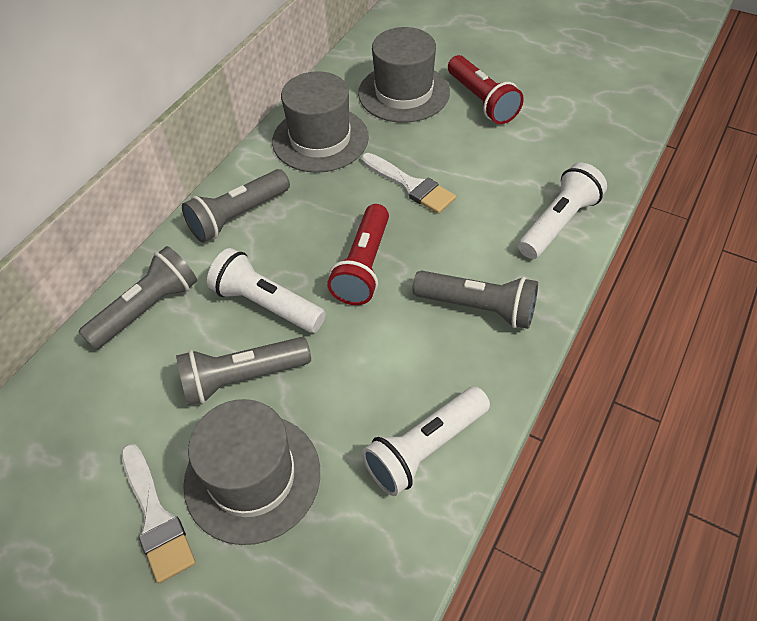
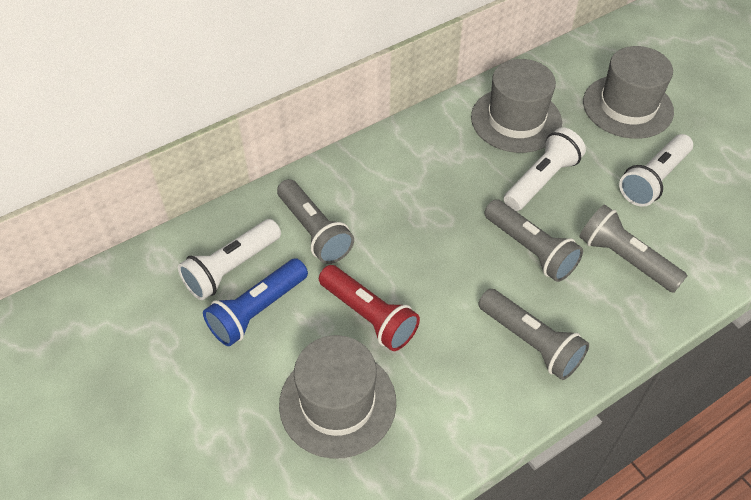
blue flashlight: 0 -> 1
red flashlight: 2 -> 1
white brush: 2 -> 0

